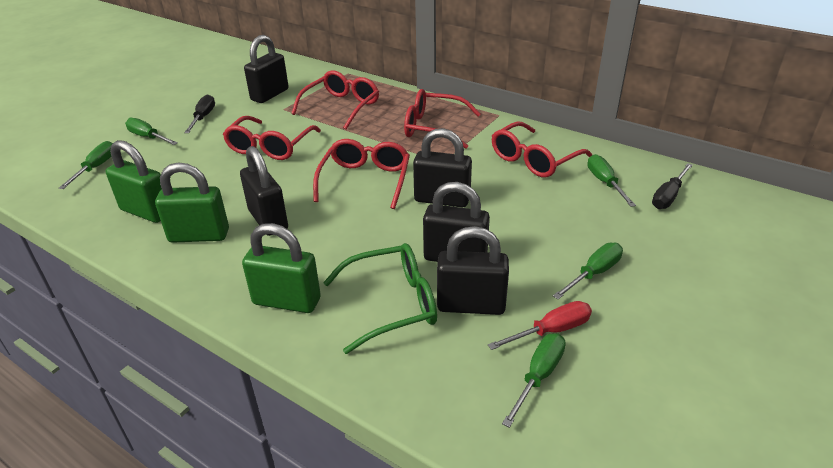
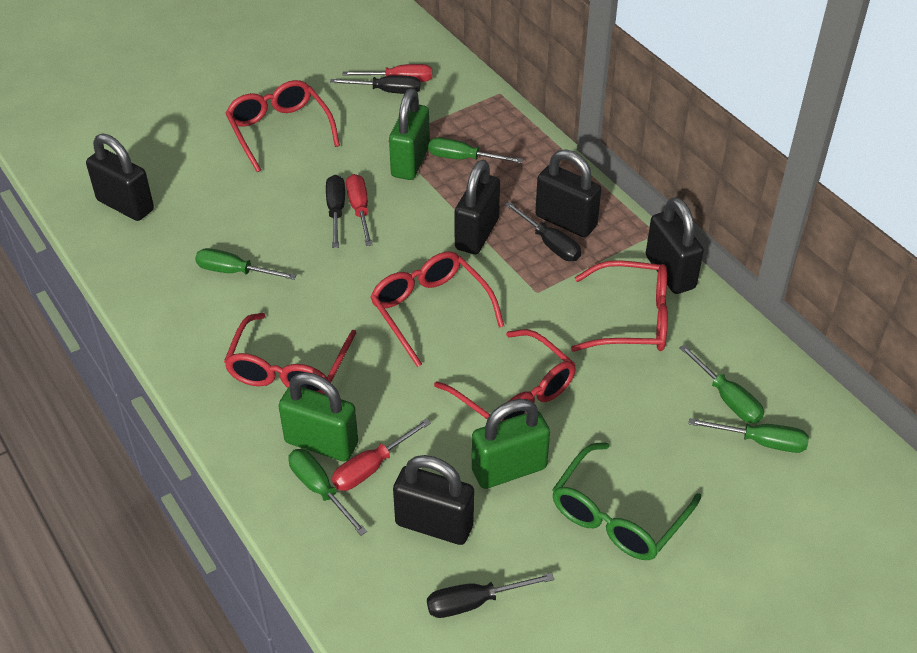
black screwdriver: 2 -> 4
red screwdriver: 1 -> 3

